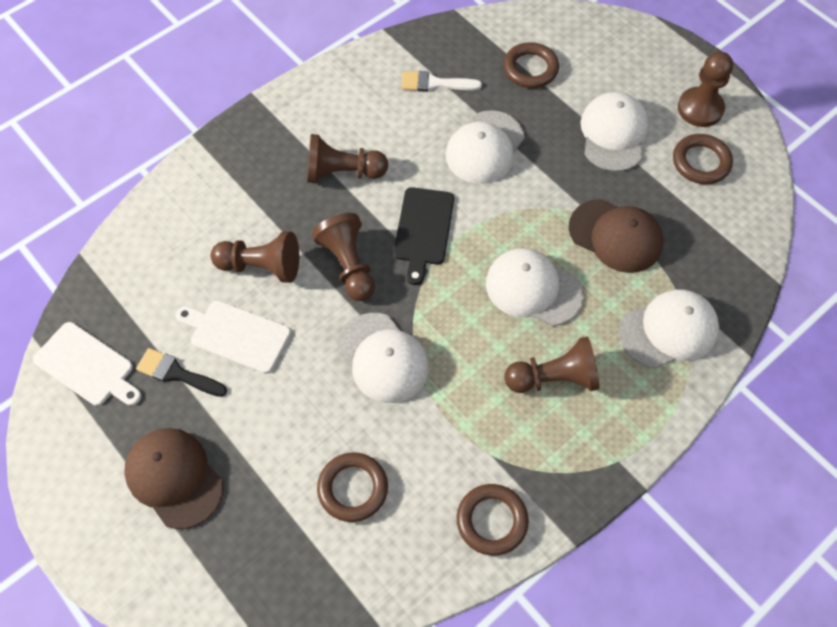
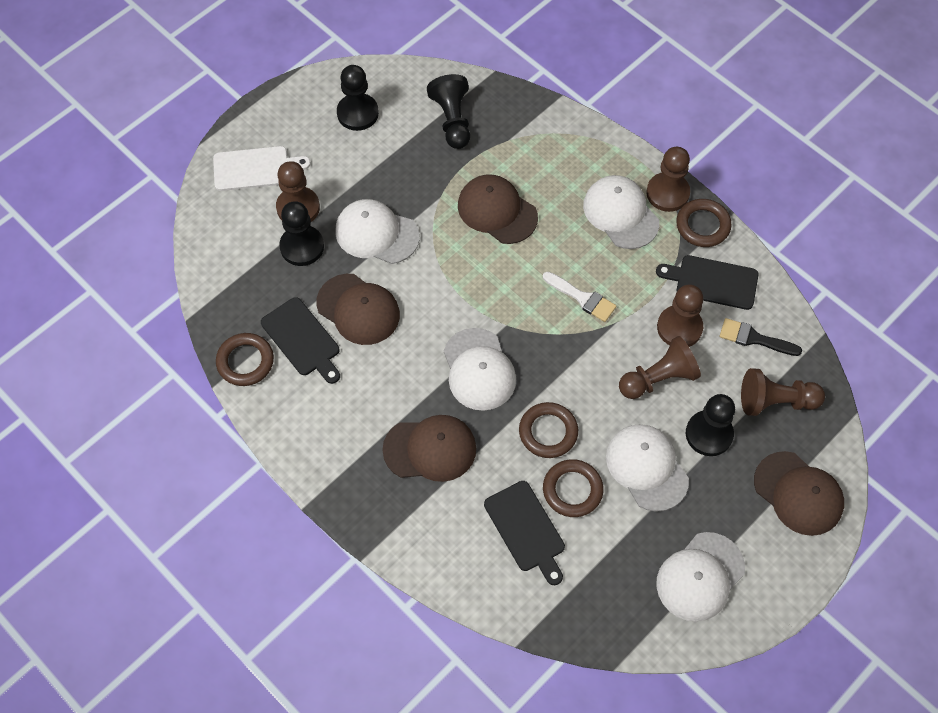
black cutting board: 1 -> 3
black pawn: 0 -> 4
brown cap: 2 -> 4
white cutting board: 2 -> 1

